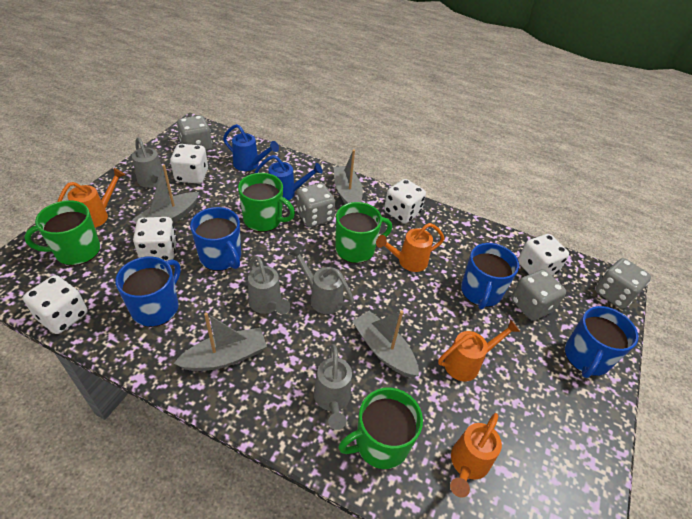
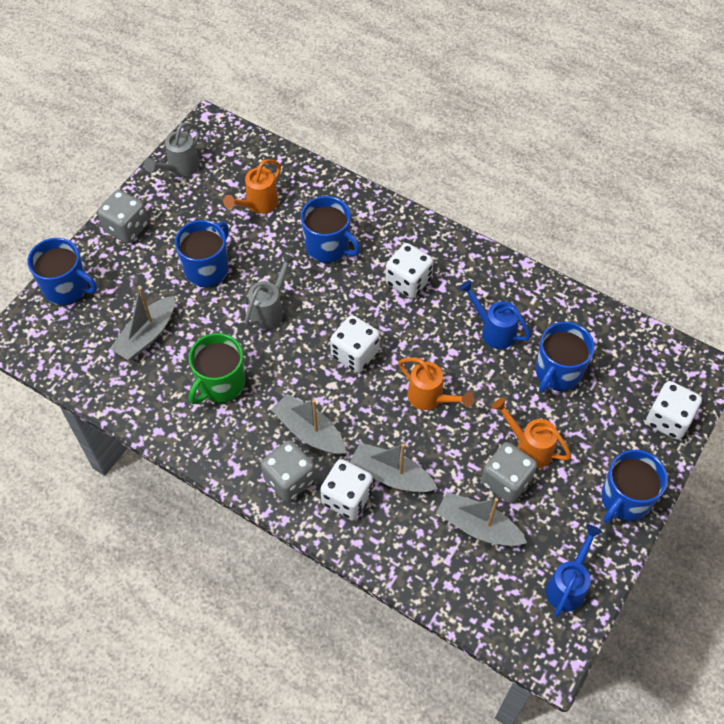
blue mug: 4 -> 5
green mug: 4 -> 1
grey dice: 4 -> 3
grey watering can: 4 -> 2
orange watering can: 4 -> 3
white dice: 5 -> 4

